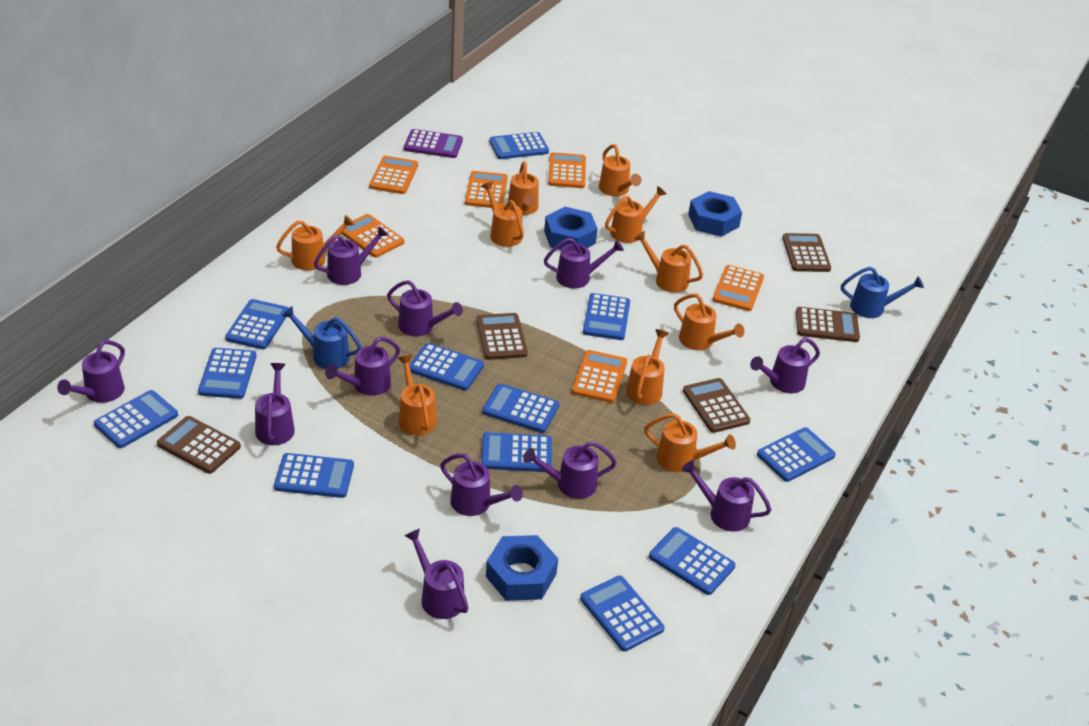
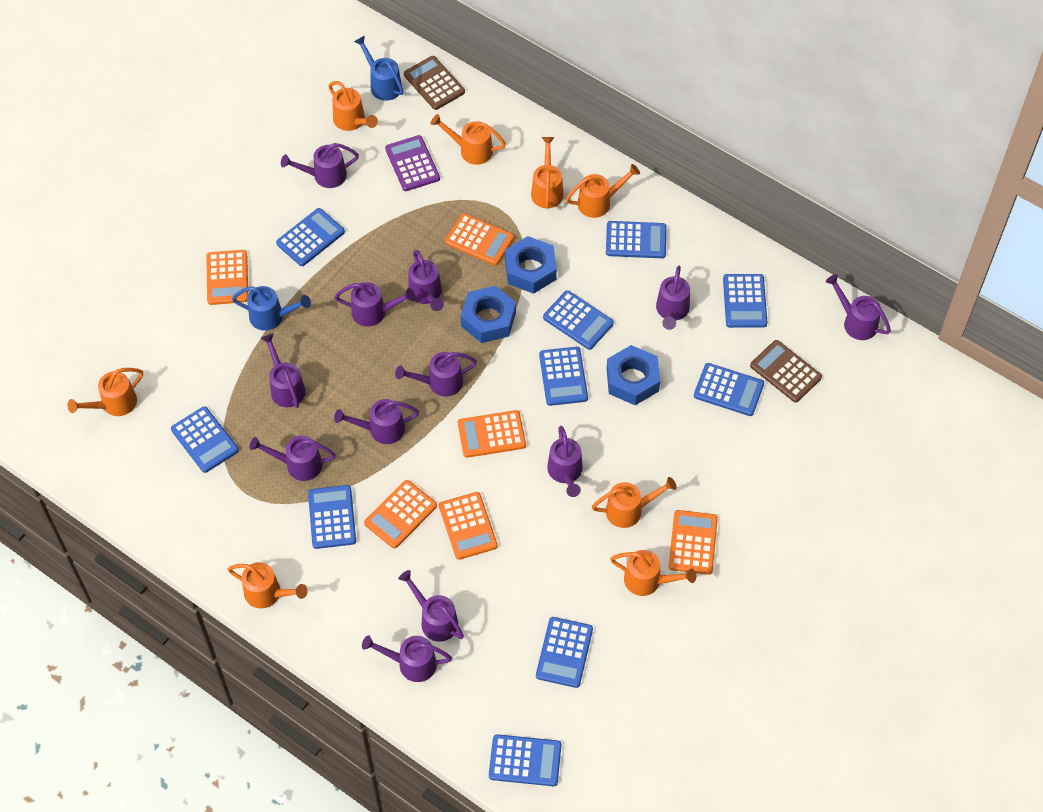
blue calculator: 12 -> 10
brown calculator: 5 -> 2
orange watering can: 10 -> 8
purple watering can: 11 -> 12

